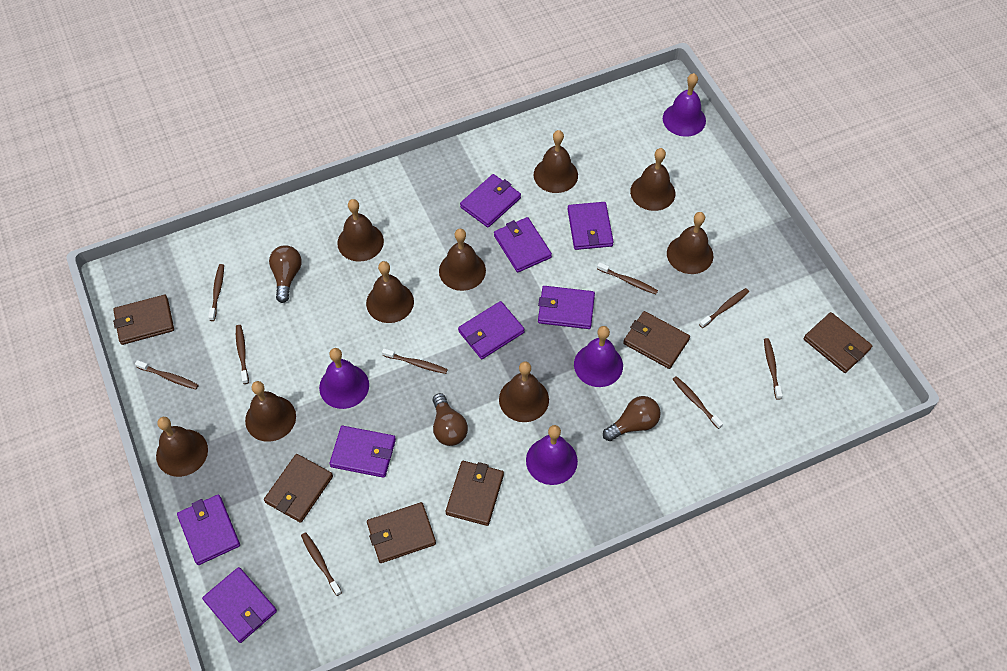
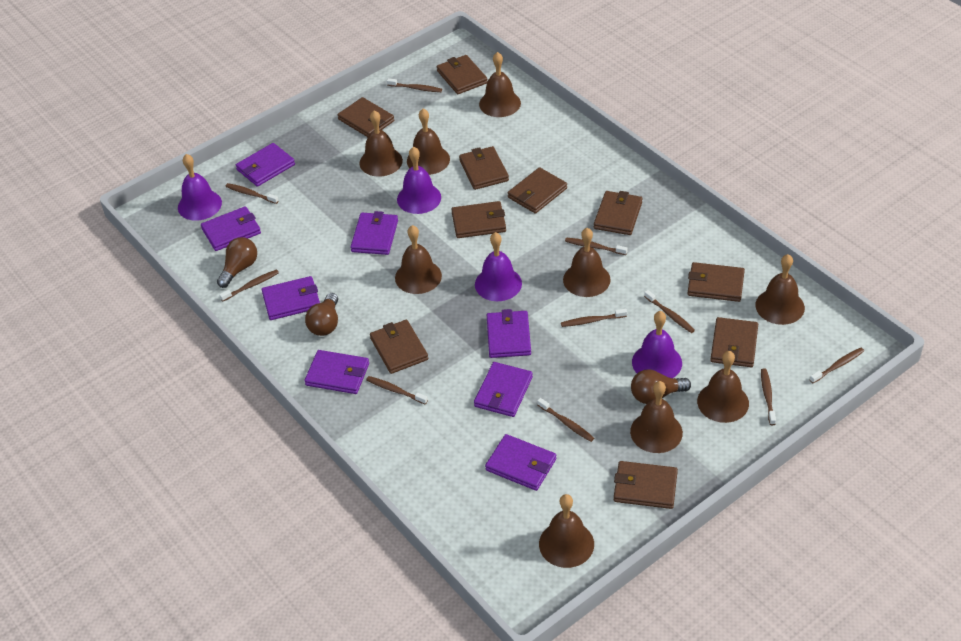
brown toothbrush: 9 -> 10
brown wallet: 6 -> 10

